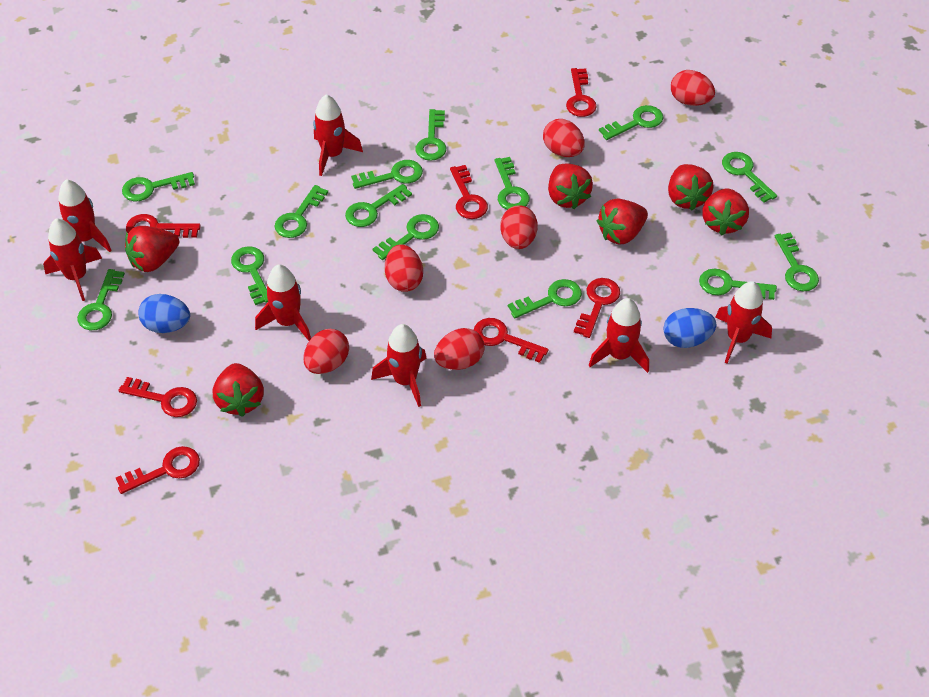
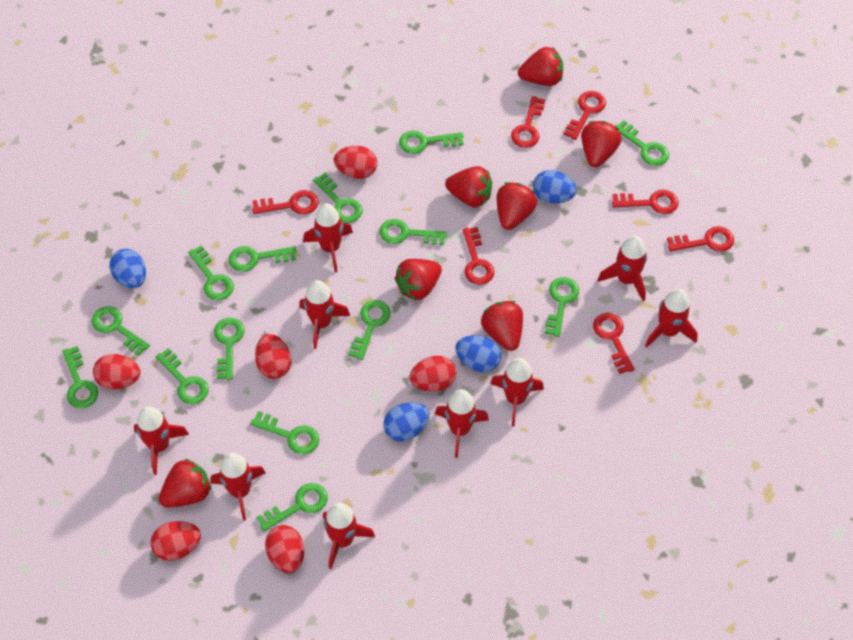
blue egg: 2 -> 4
red rocket: 7 -> 9
red strawberry: 6 -> 7

